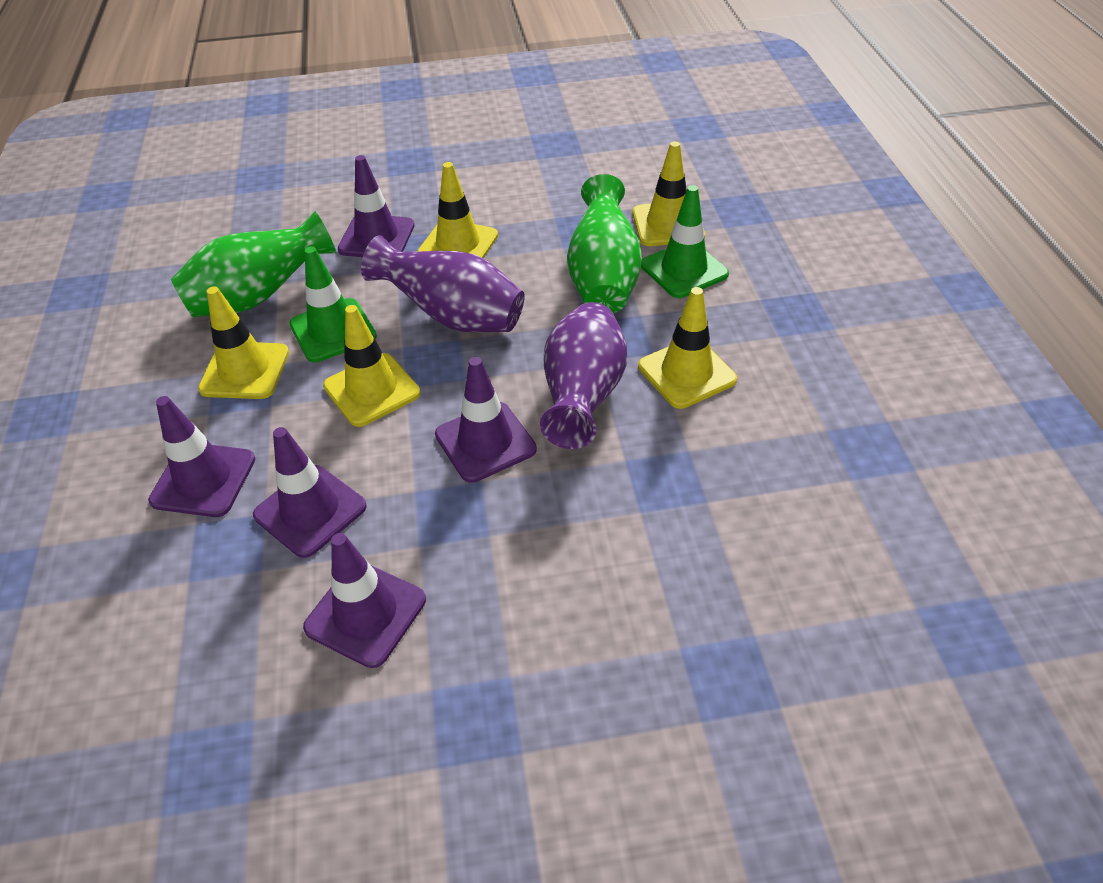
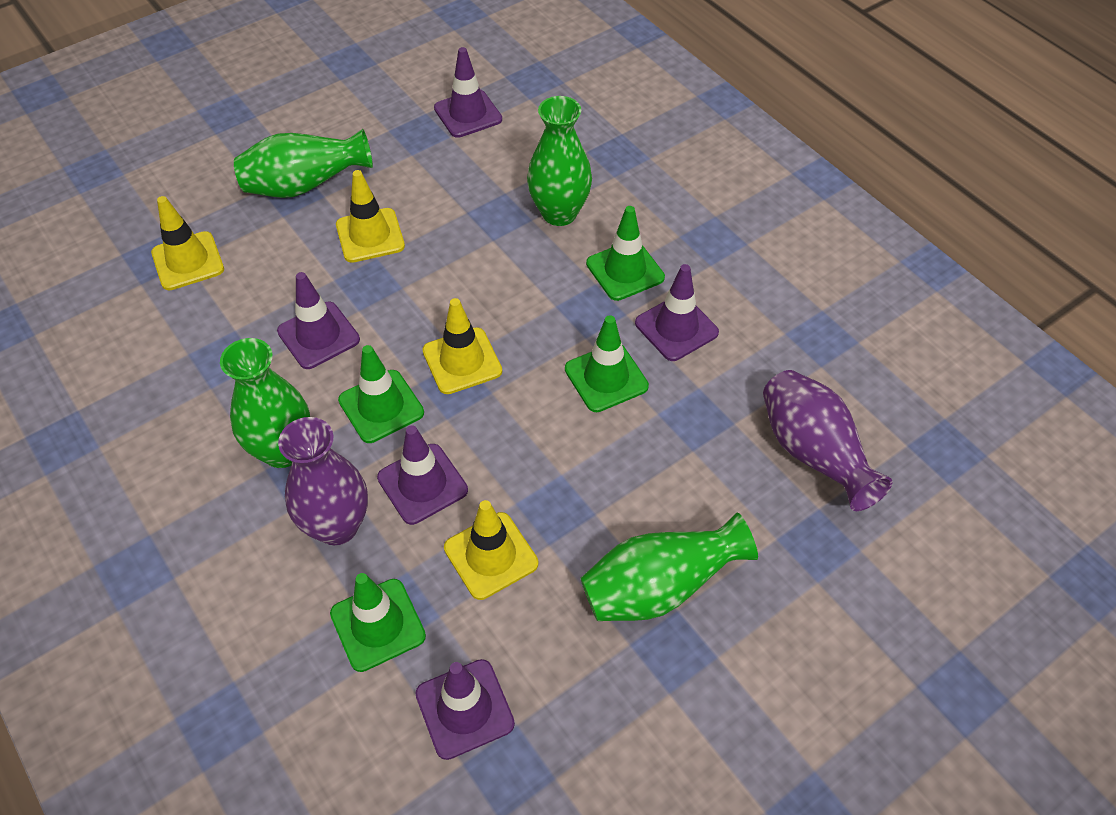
green traffic cone: 2 -> 4
green vase: 2 -> 4
yellow traffic cone: 5 -> 4

